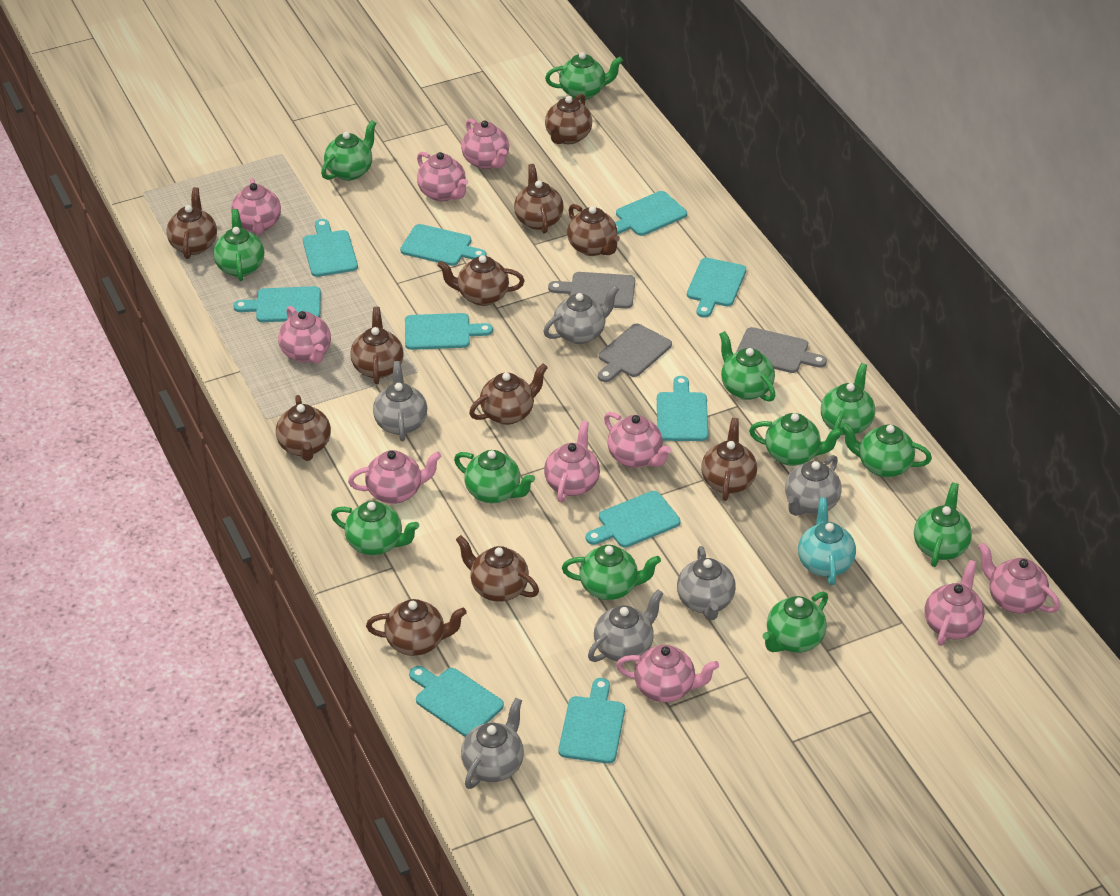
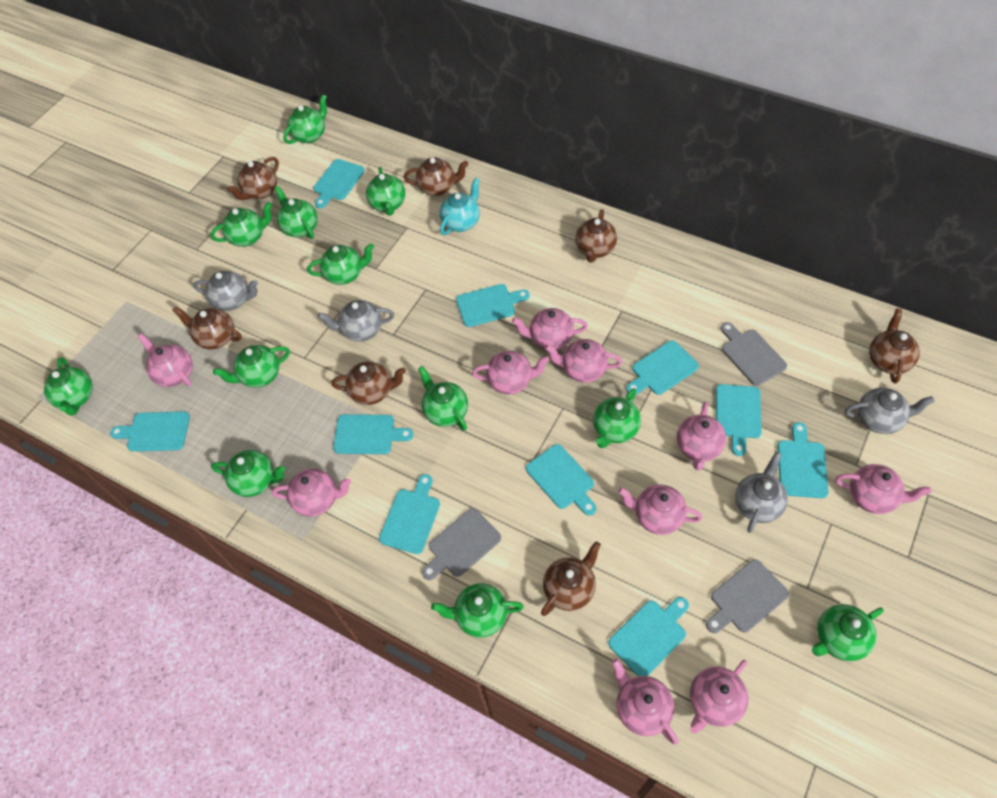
brown teapot: 11 -> 7
grey teapot: 6 -> 4

